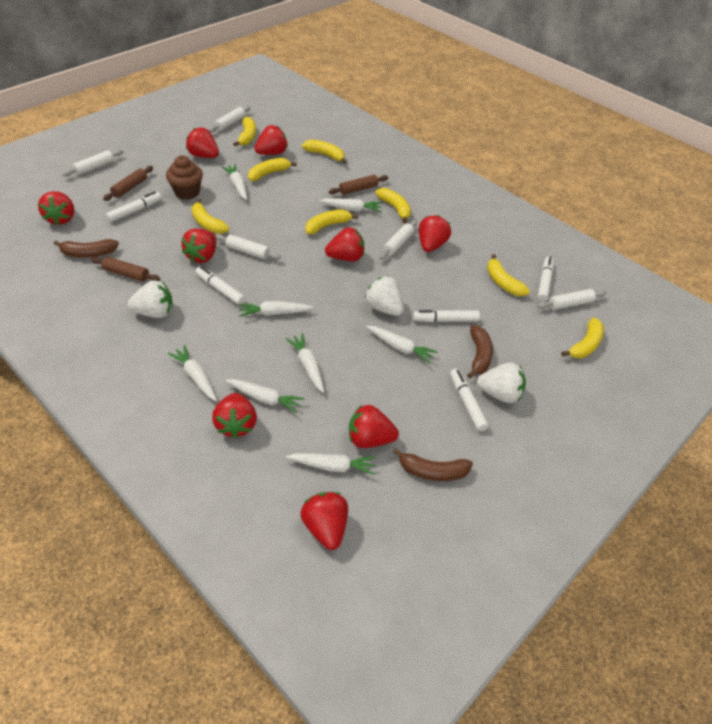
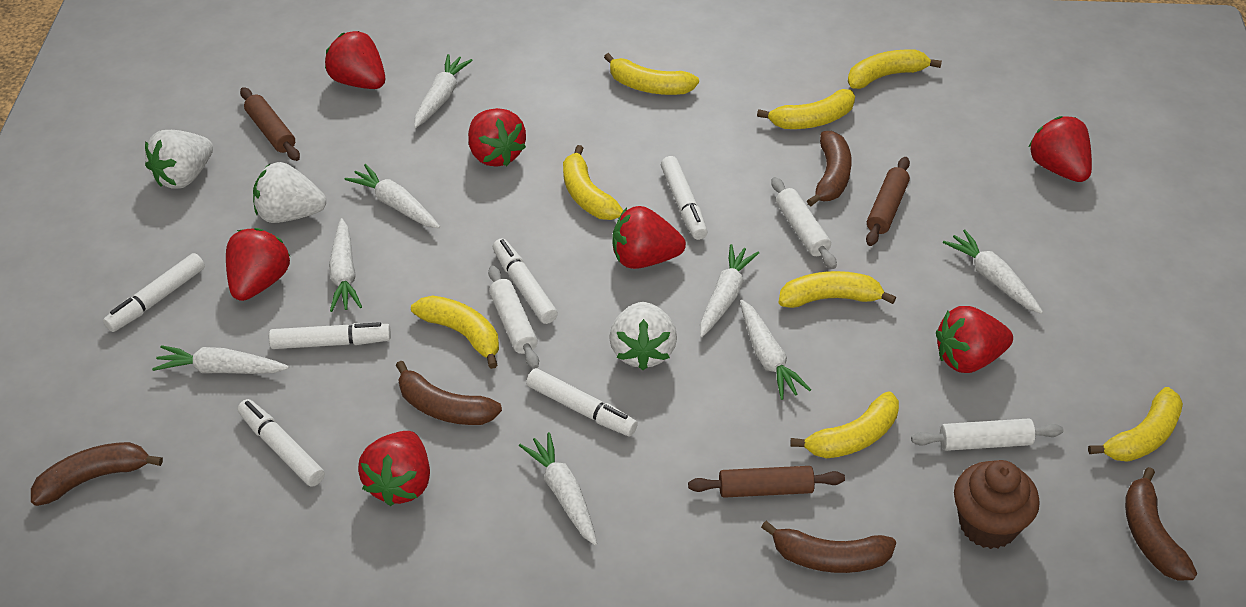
brown banana: 3 -> 5
red strawberry: 9 -> 7
white marker: 5 -> 6
white rolling pin: 5 -> 3

